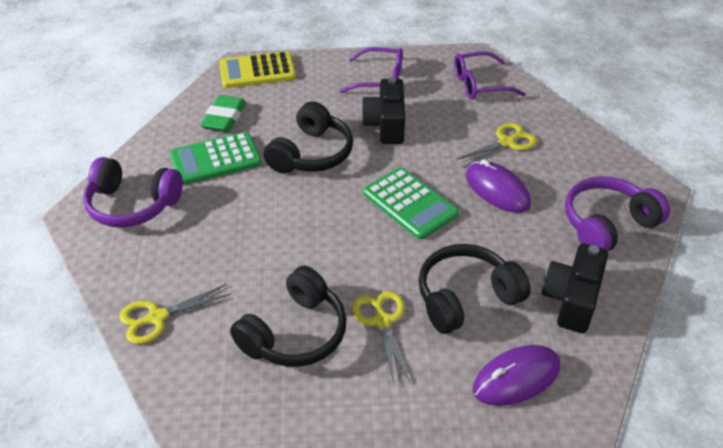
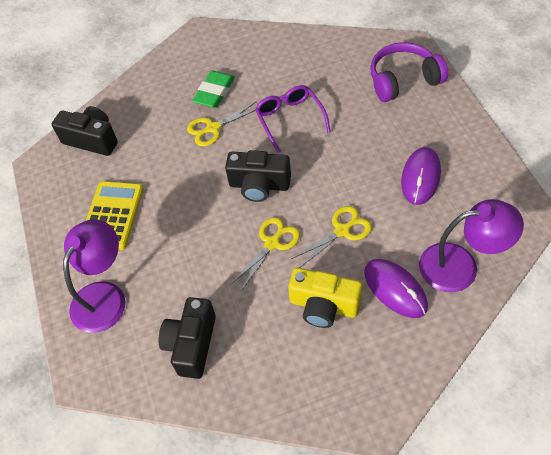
black camera: 2 -> 3
black headphones: 3 -> 0
green calculator: 2 -> 0
purple glasses: 2 -> 1
purple headphones: 2 -> 1
purple lamp: 0 -> 2
yellow camera: 0 -> 1

